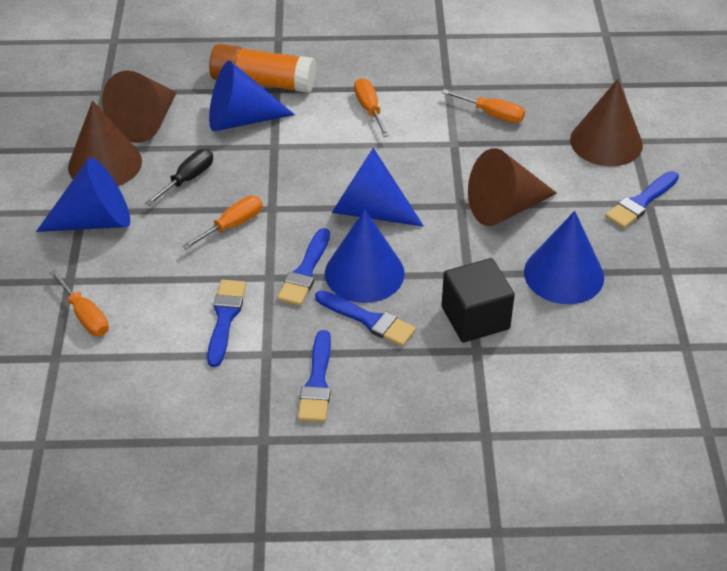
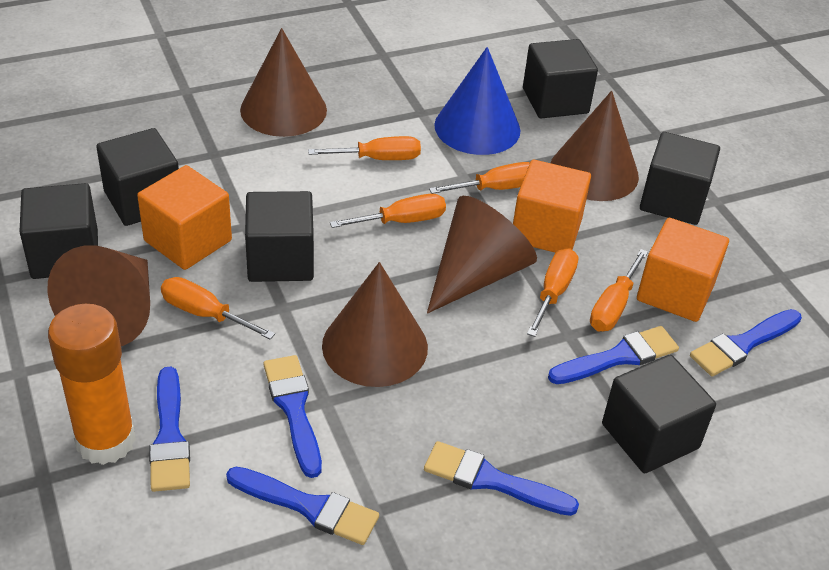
black cube: 1 -> 6
black screwdriver: 1 -> 0
blue brush: 5 -> 6
blue cone: 5 -> 1
brown cone: 4 -> 5
orange cube: 0 -> 3
orange screwdriver: 4 -> 6

